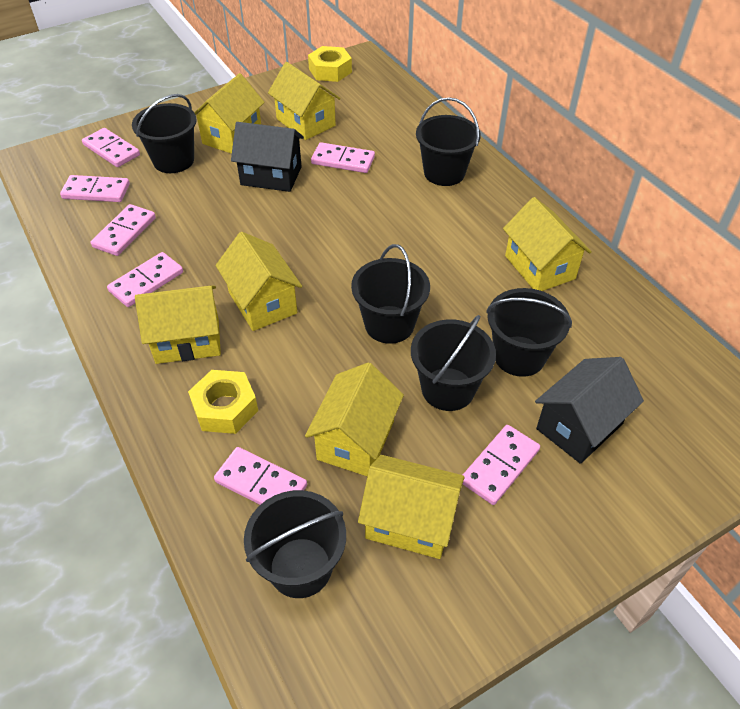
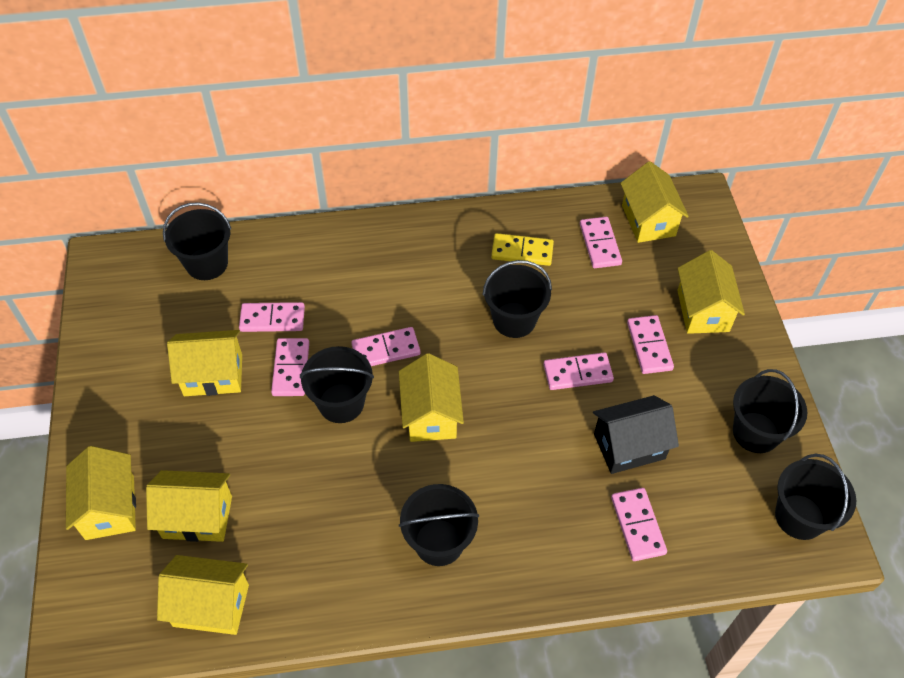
black house: 2 -> 1
yellow domino: 0 -> 1
yellow nut: 2 -> 0

